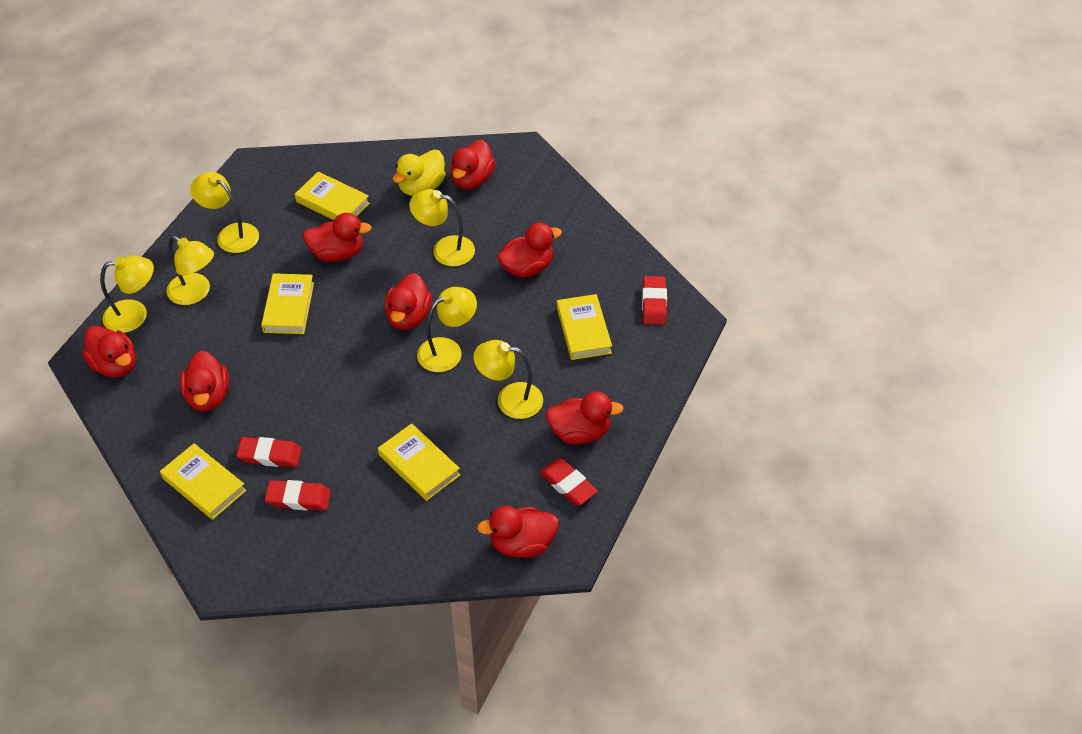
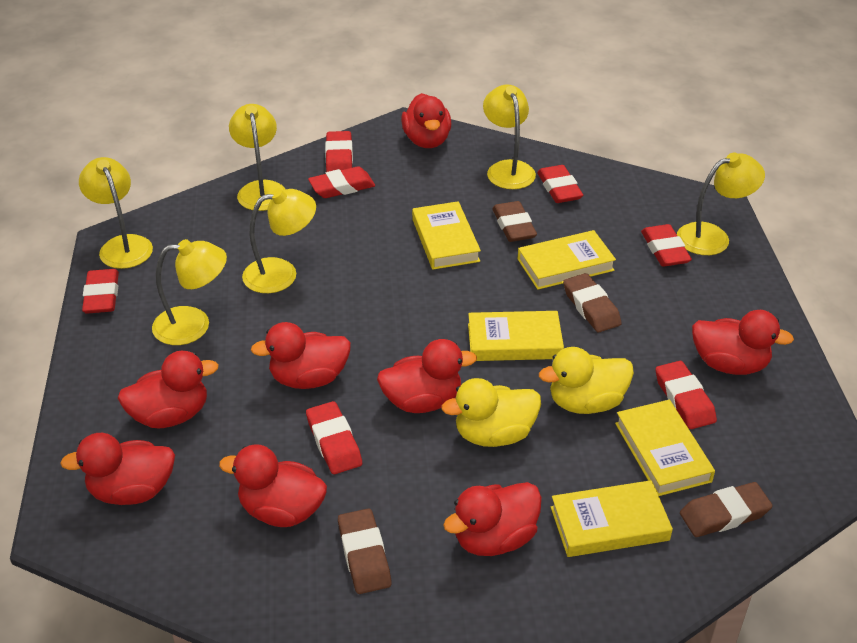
brown eraser: 0 -> 4
red eraser: 4 -> 7
yellow duck: 1 -> 2

